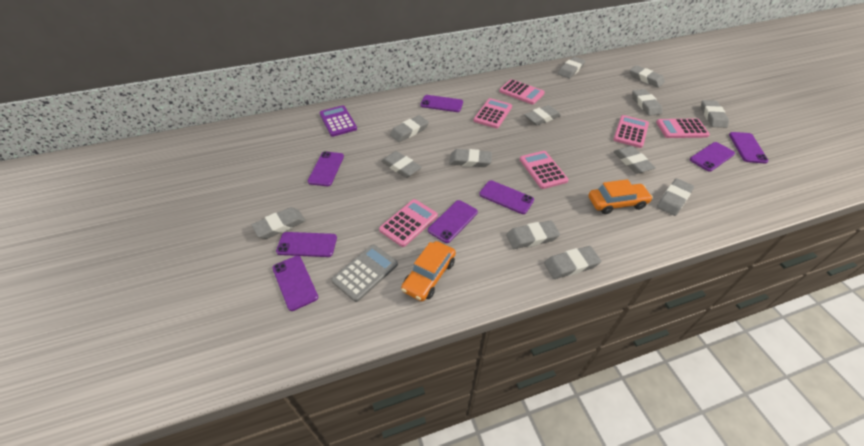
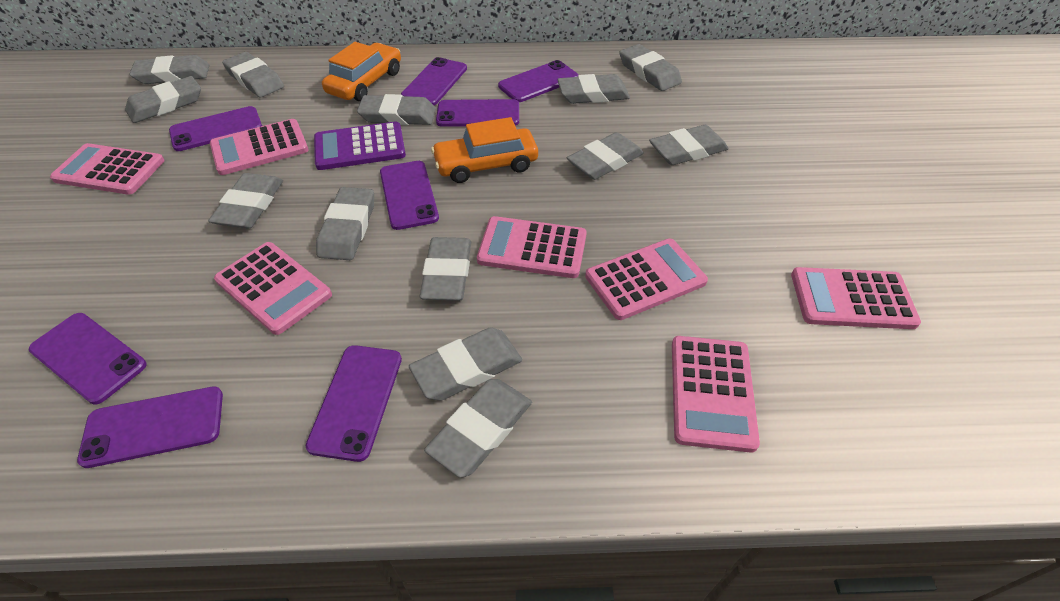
grey calculator: 1 -> 0
pink calculator: 6 -> 7

